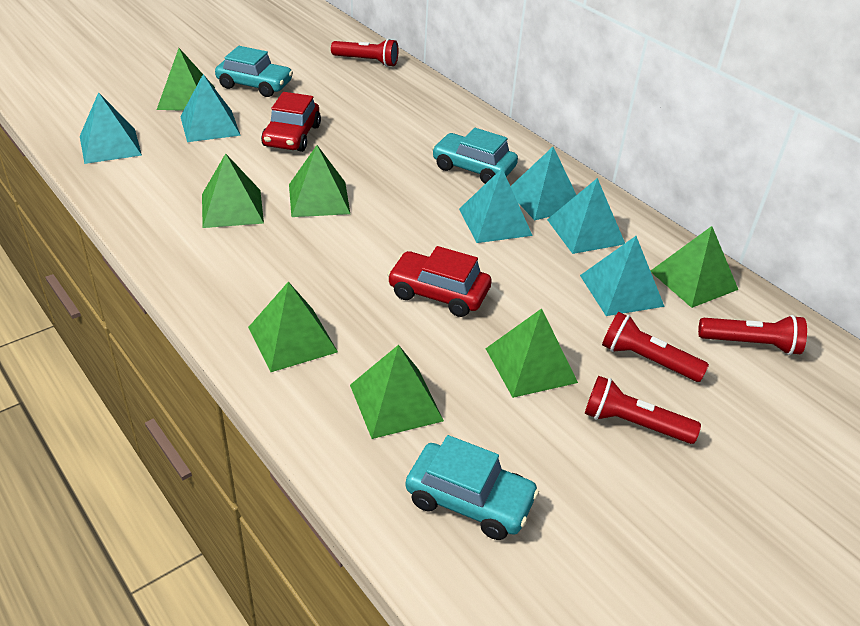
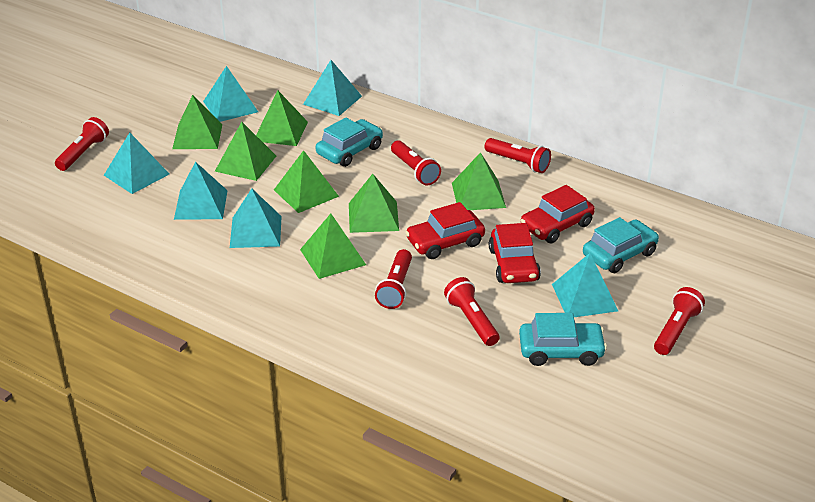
red car: 2 -> 3
red flashlight: 4 -> 6

